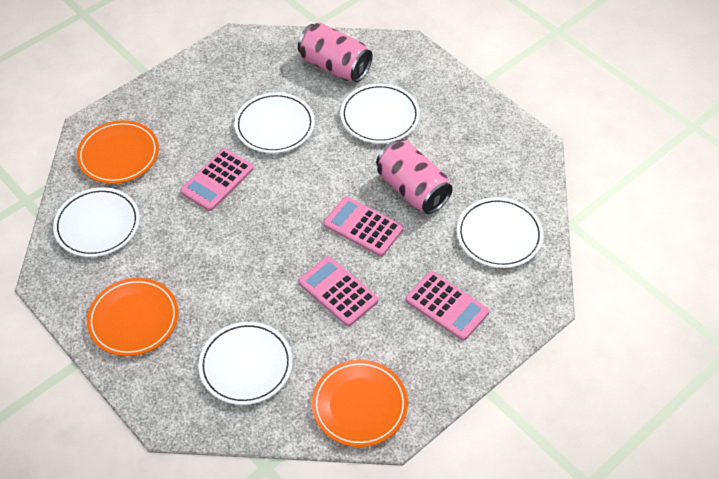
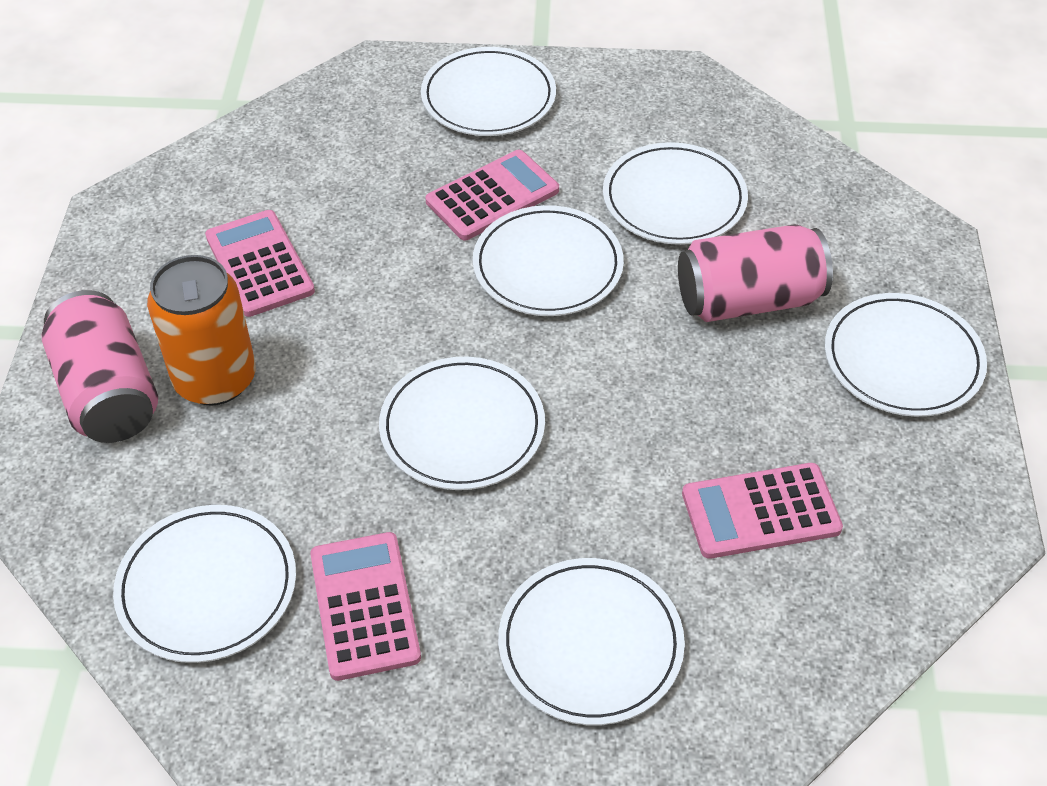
orange can: 0 -> 1
orange plate: 3 -> 0
white plate: 5 -> 7

